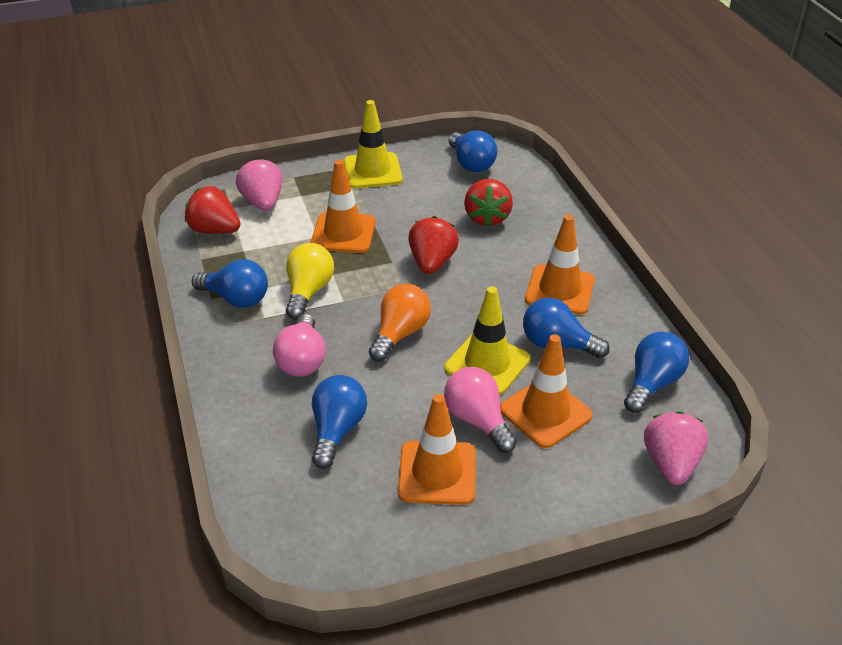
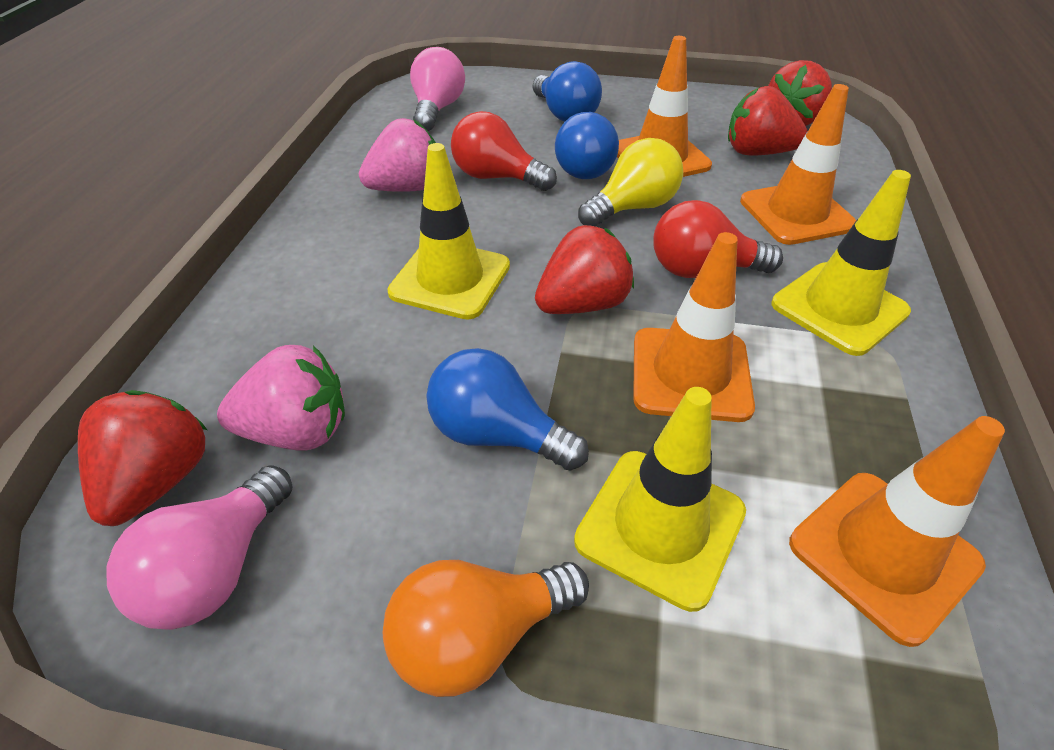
blue light bulb: 5 -> 3
red light bulb: 0 -> 2
red strawberry: 3 -> 4
yellow traffic cone: 2 -> 3

